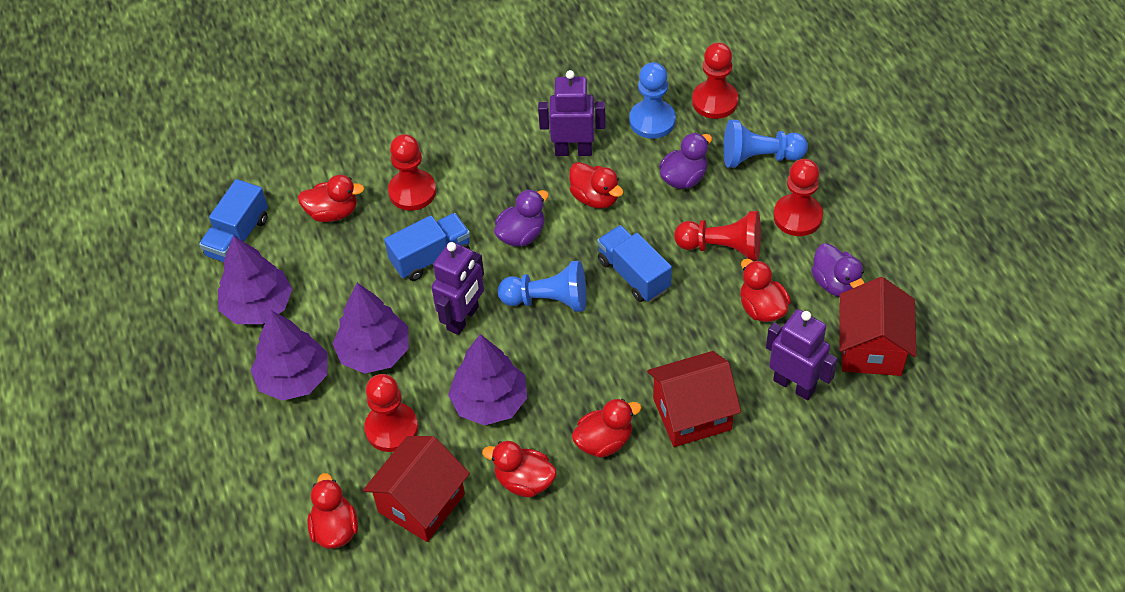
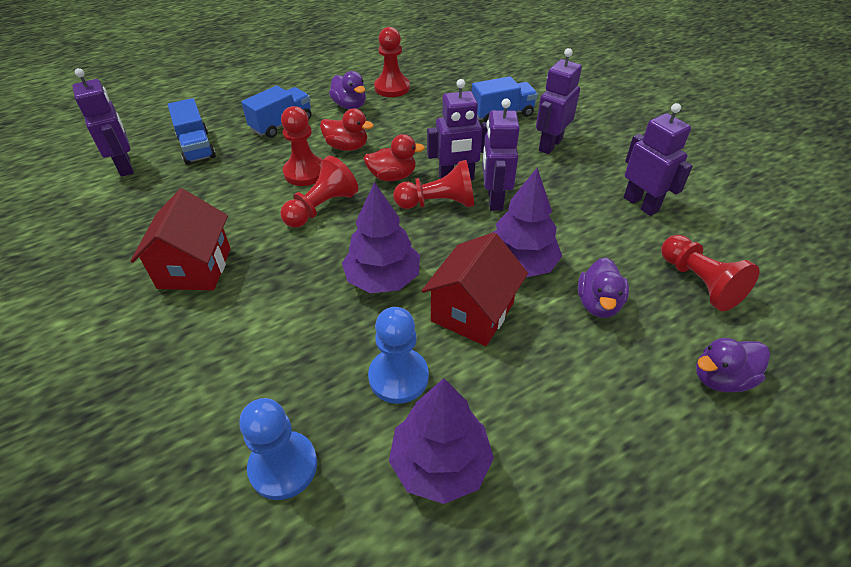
blue pawn: 3 -> 2
purple robot: 3 -> 5
purple tree: 4 -> 3
red duck: 6 -> 2
red house: 3 -> 2

